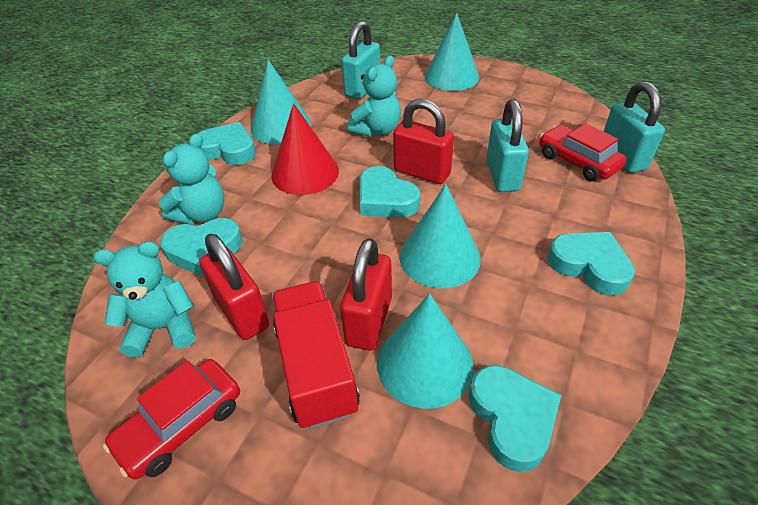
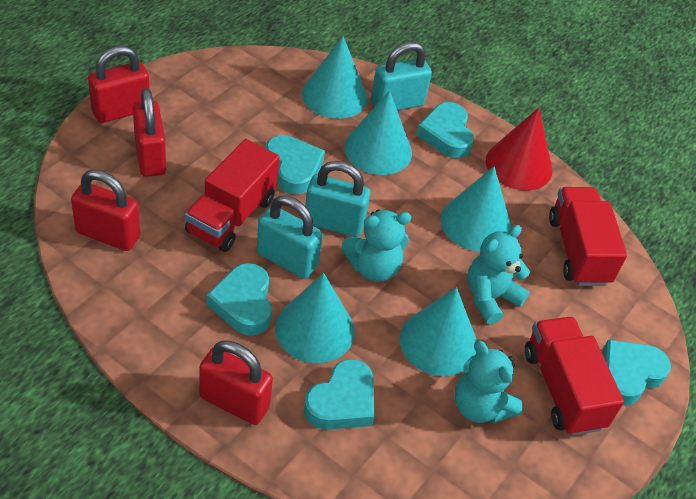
red car: 2 -> 0
red padlock: 3 -> 4
red truck: 1 -> 3
turquoise cone: 4 -> 5

